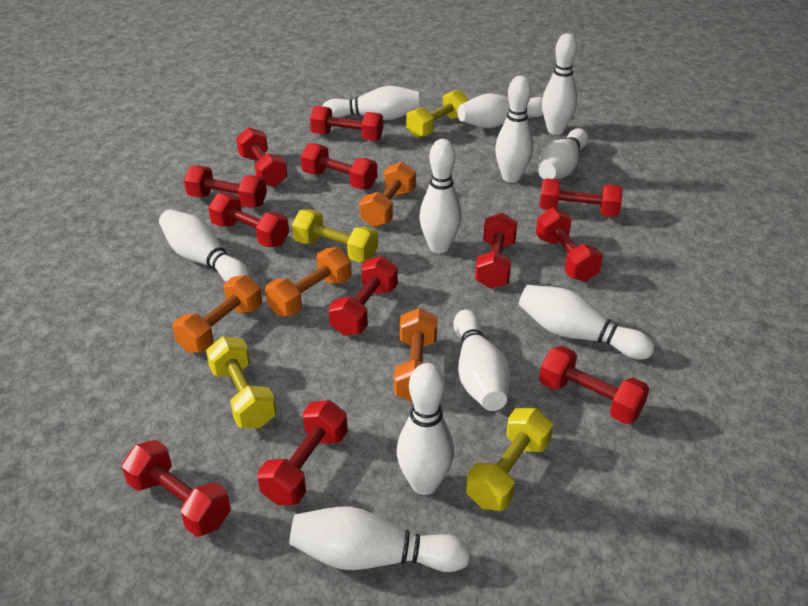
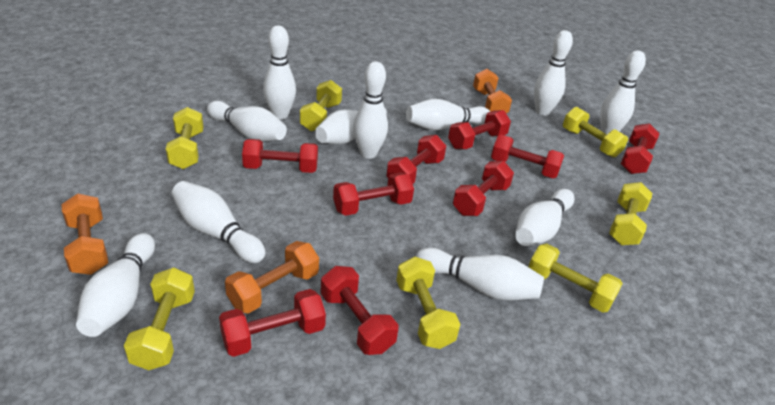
orange dumbbell: 4 -> 3
red dumbbell: 12 -> 9
yellow dumbbell: 4 -> 7

